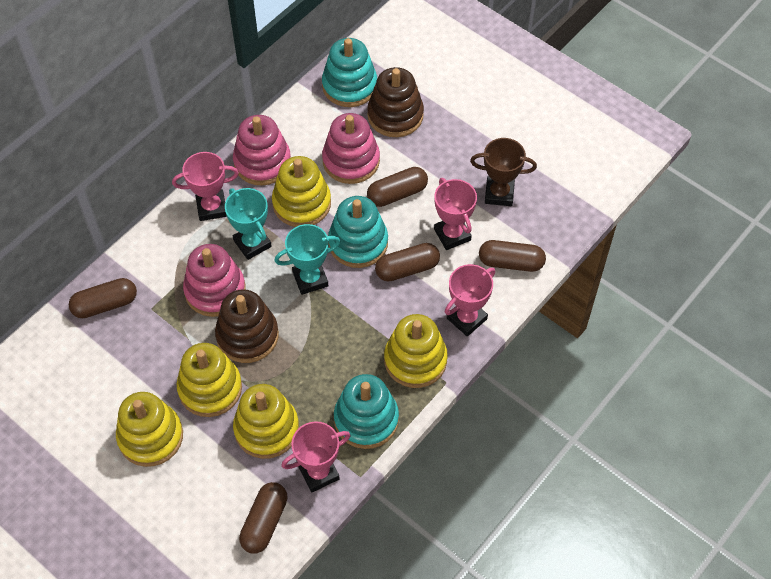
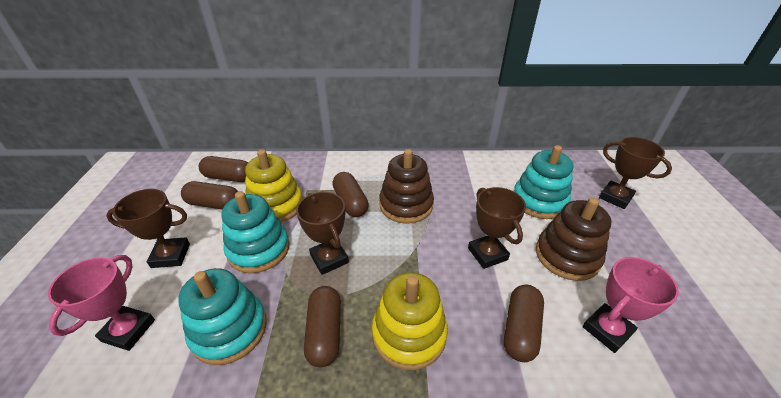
brown trophy: 1 -> 4
pink stacking toy: 3 -> 0
pink trophy: 4 -> 2
turquoise trophy: 2 -> 0
yellow stacking toy: 5 -> 2

